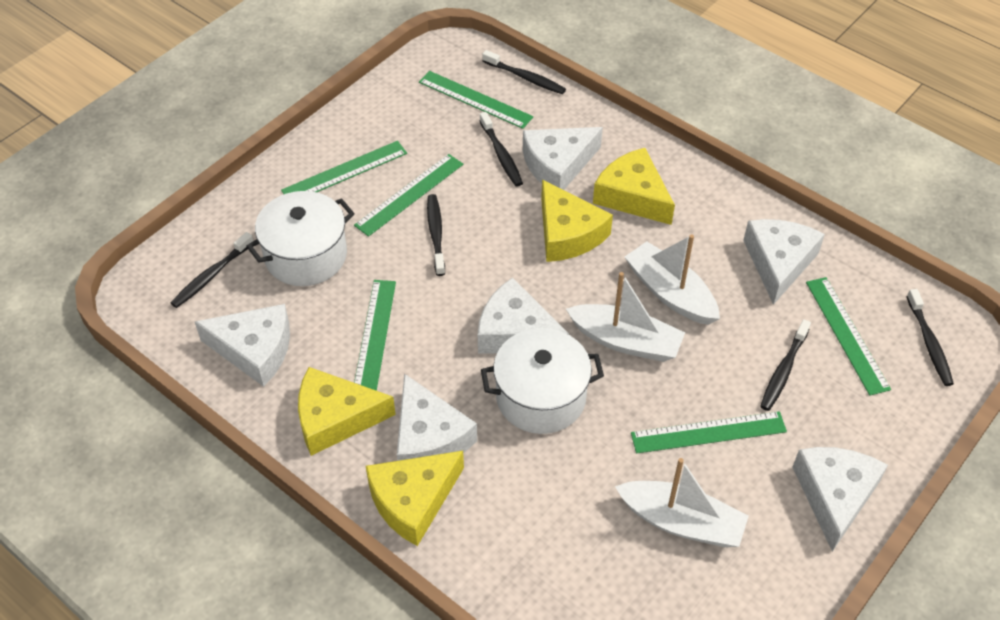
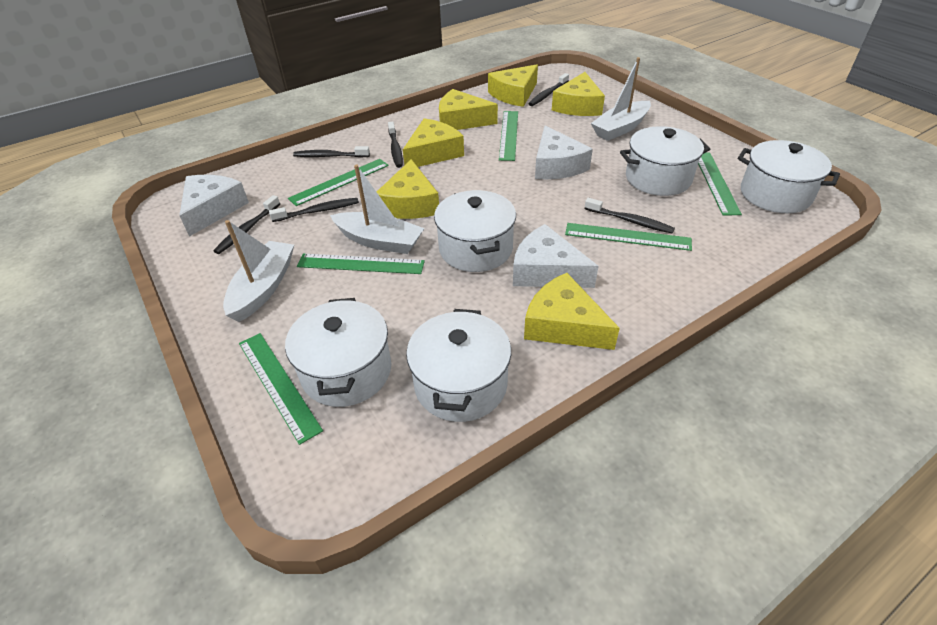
white cheese: 6 -> 3
white pot: 2 -> 5
yellow cheese: 4 -> 6

